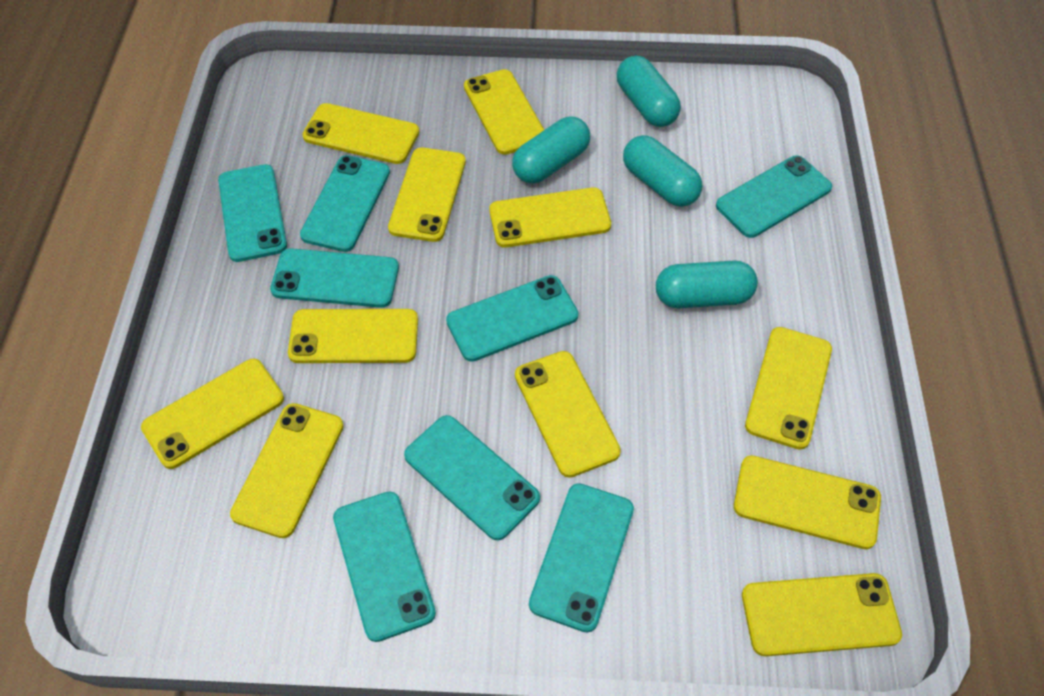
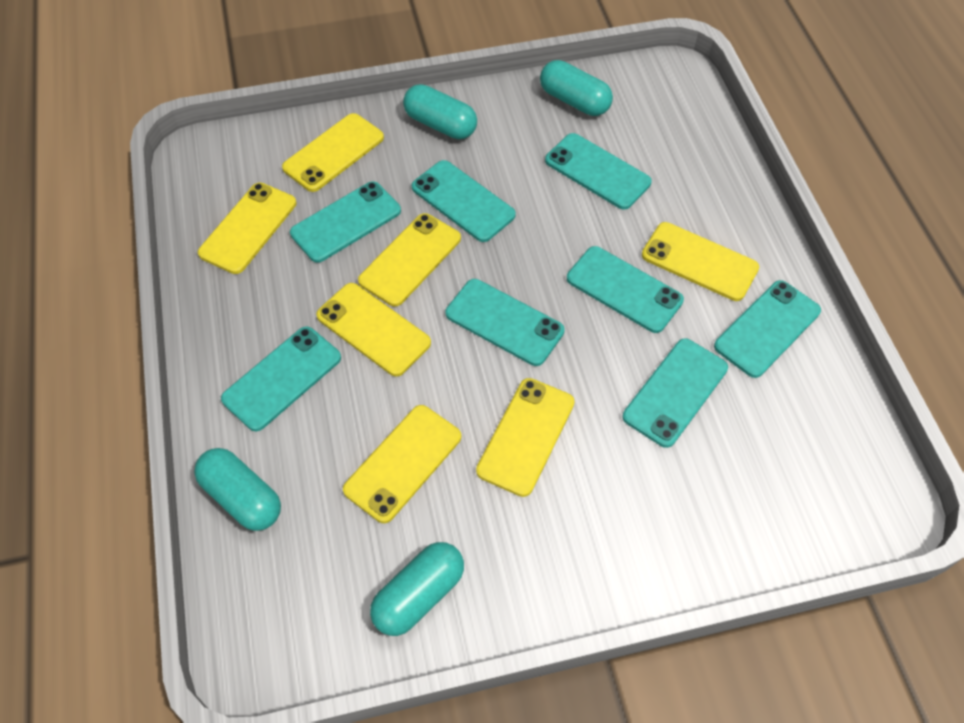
yellow phone: 11 -> 7

